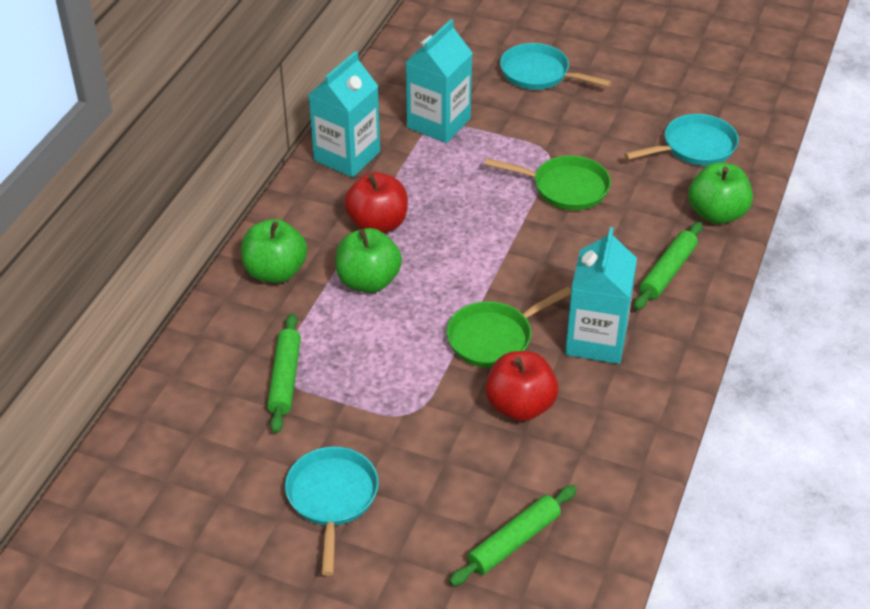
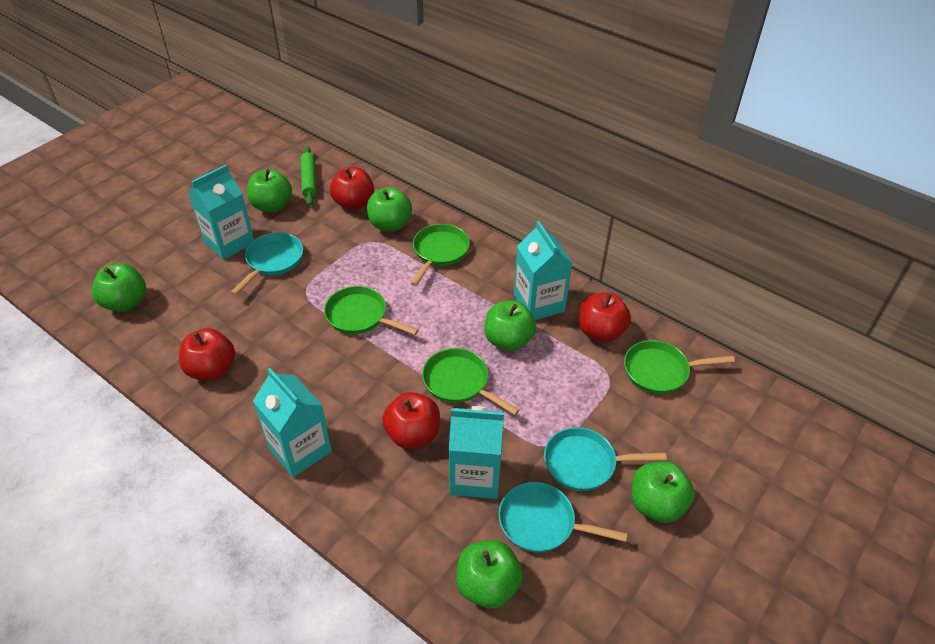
green apple: 3 -> 6
green pan: 2 -> 4
green rolling pin: 3 -> 1
red apple: 2 -> 4
turquoise carton: 3 -> 4

